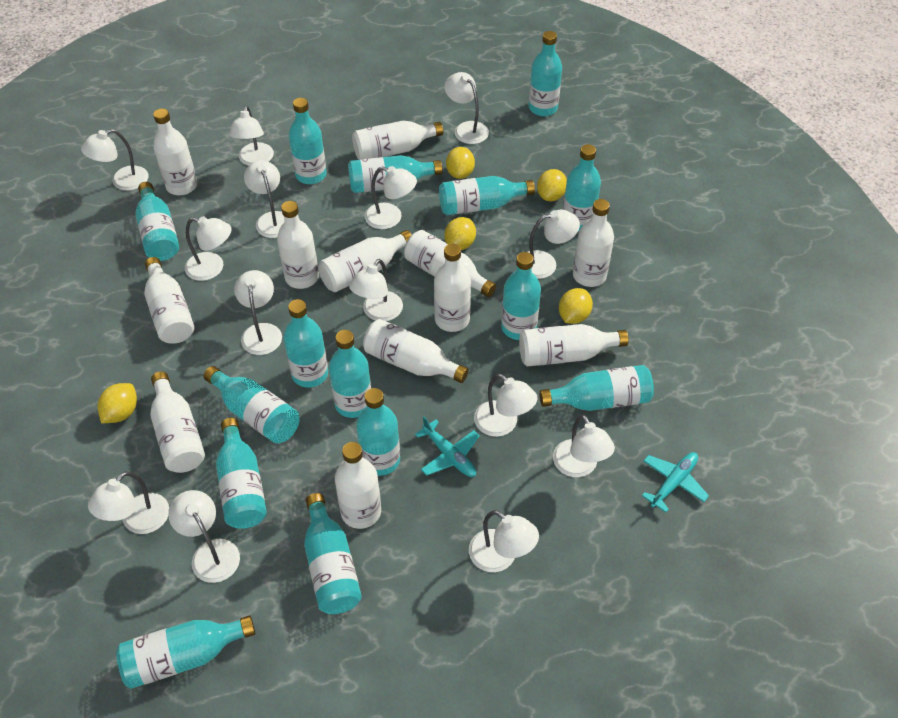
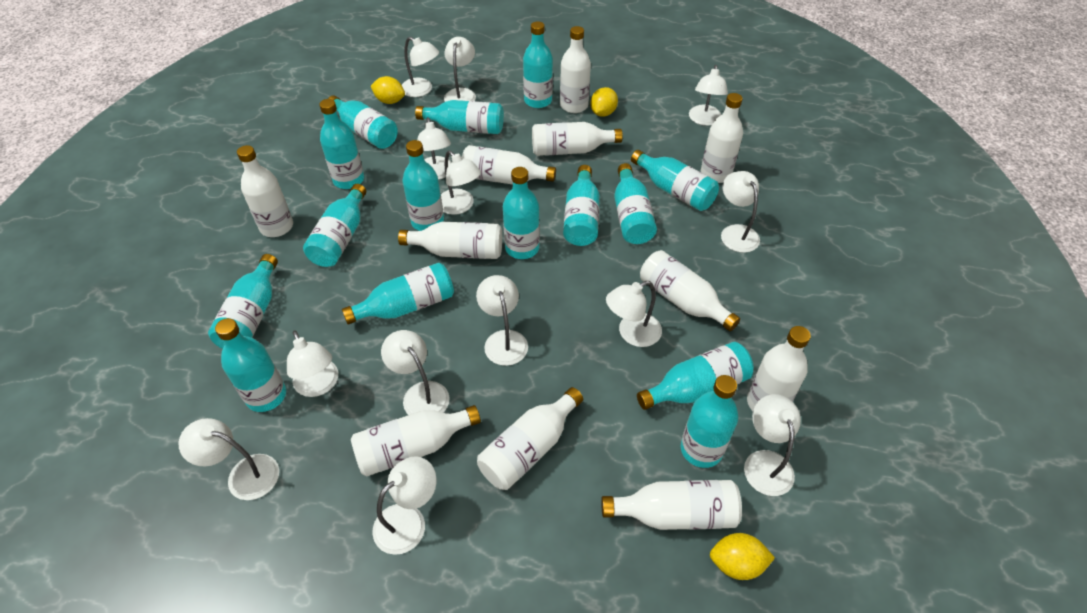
turquoise plane: 2 -> 0
white bottle: 12 -> 11
white lamp: 14 -> 13
yellow lemon: 5 -> 3

